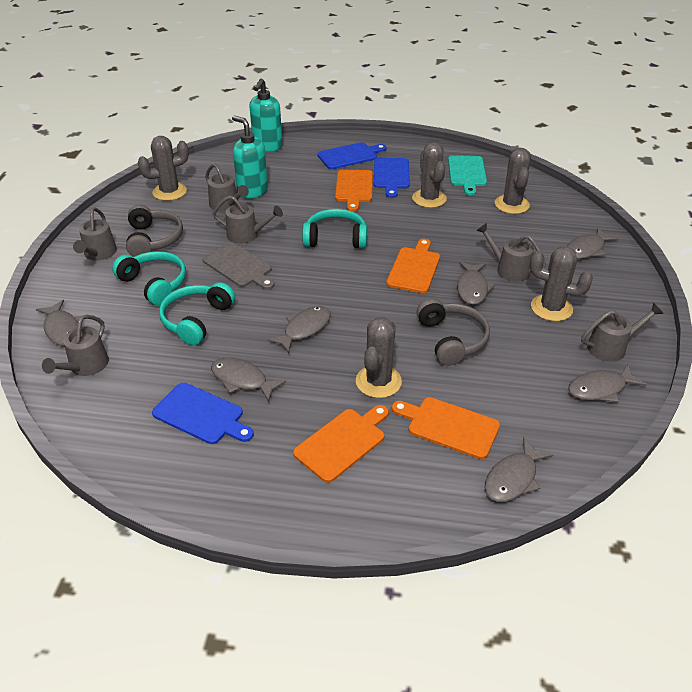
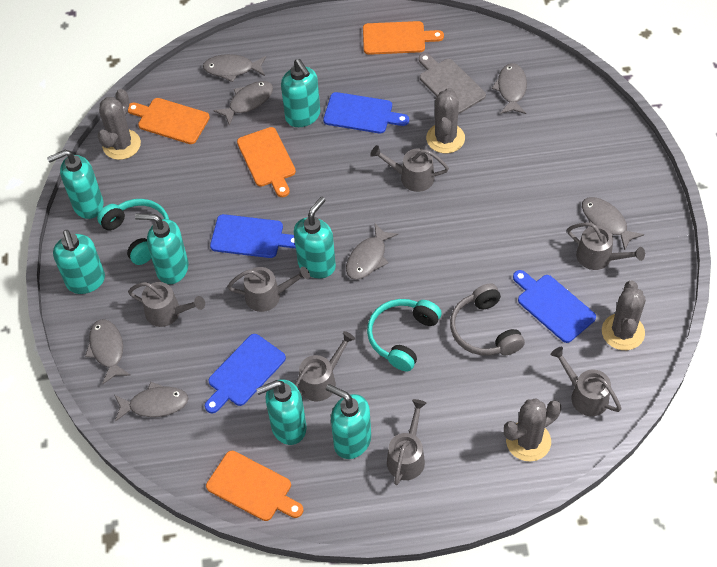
blue cutting board: 3 -> 4
grey cactus: 5 -> 4
grey headphones: 2 -> 1
grey watering can: 6 -> 7
turquoise cutting board: 1 -> 0
turquoise headphones: 3 -> 2
turquoise soap dispenser: 2 -> 7

